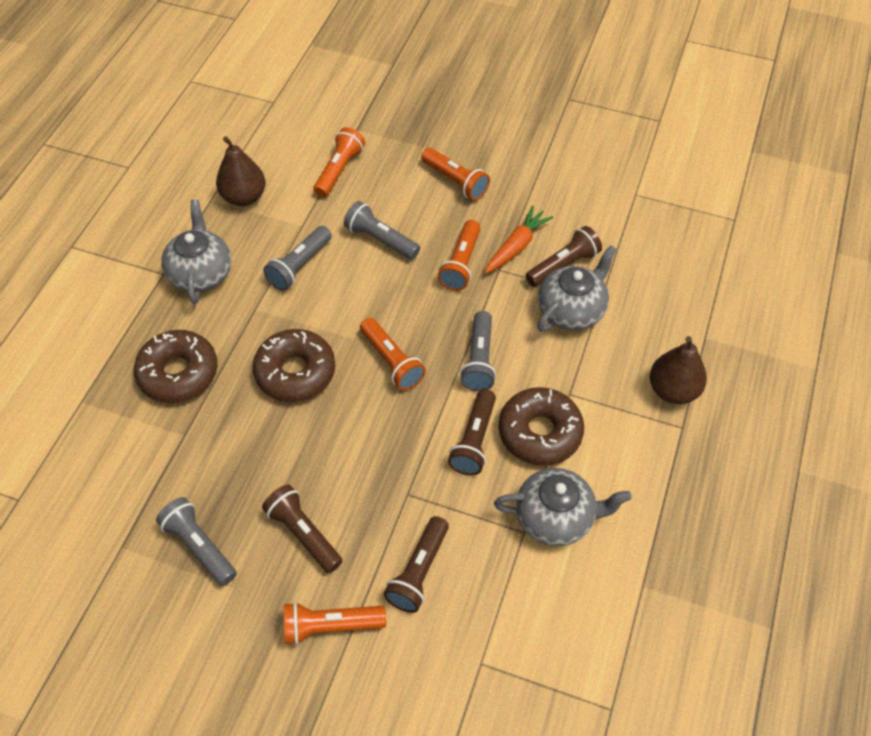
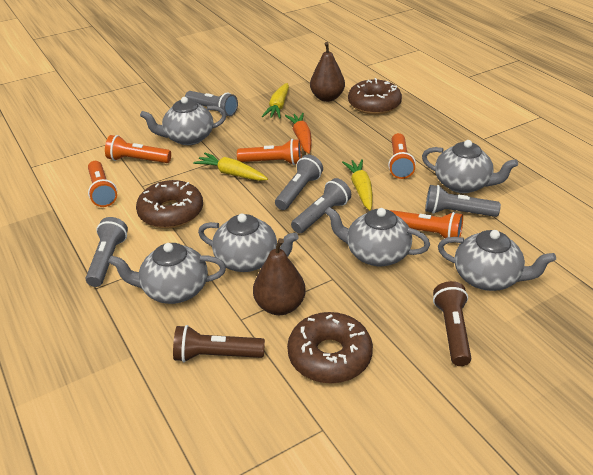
brown flashlight: 4 -> 2
grey flashlight: 4 -> 5
grey teapot: 3 -> 6
yellow carrot: 0 -> 3

